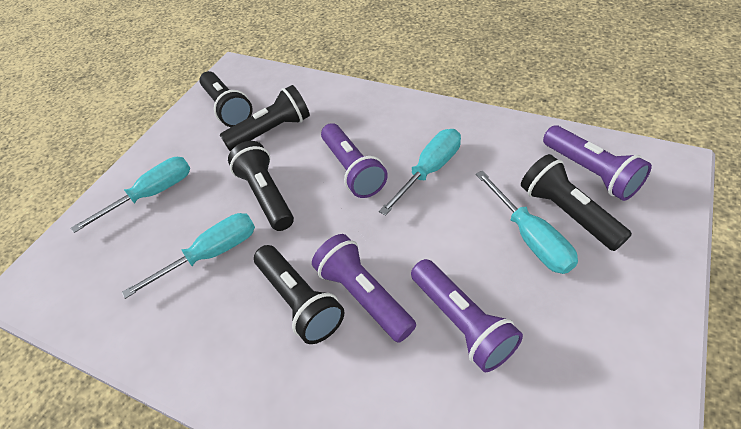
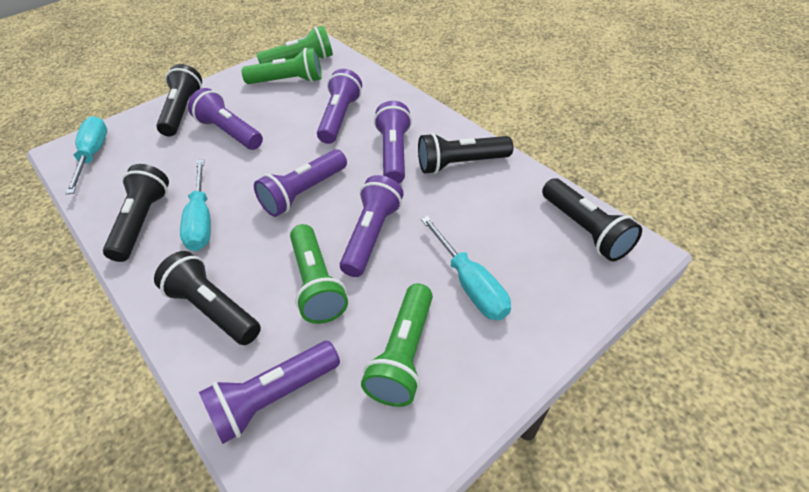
green flashlight: 0 -> 4
purple flashlight: 4 -> 6
turquoise screwdriver: 4 -> 3

